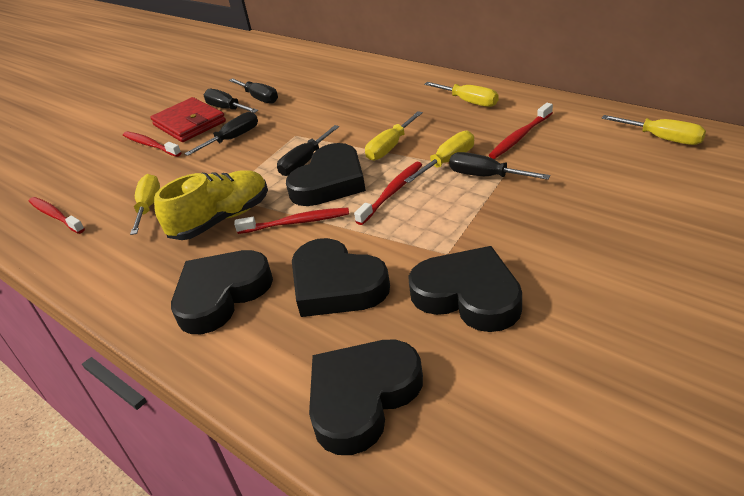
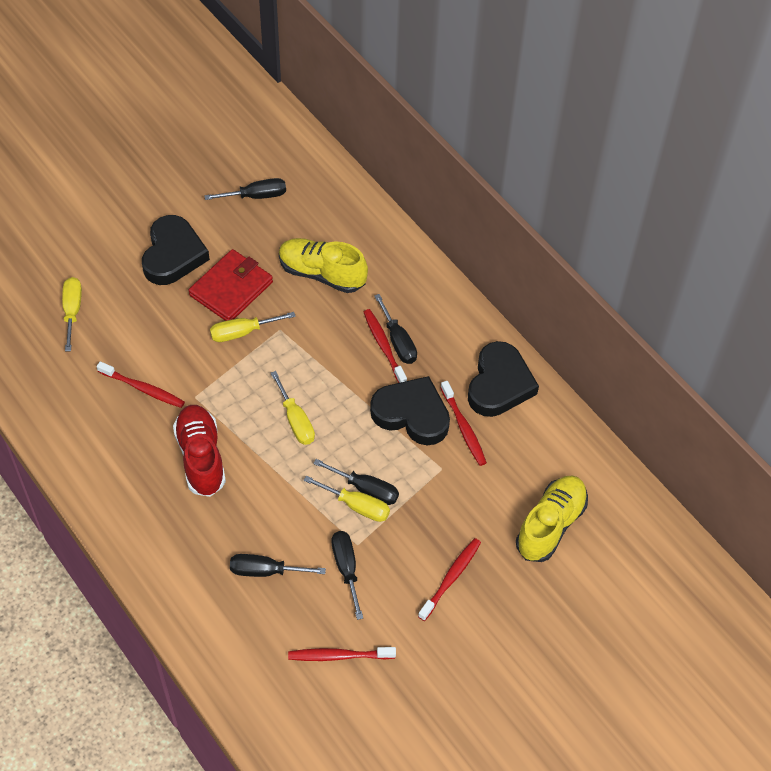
black heart: 5 -> 3
red shoe: 0 -> 1
yellow screwdriver: 5 -> 4
yellow shoe: 1 -> 2

